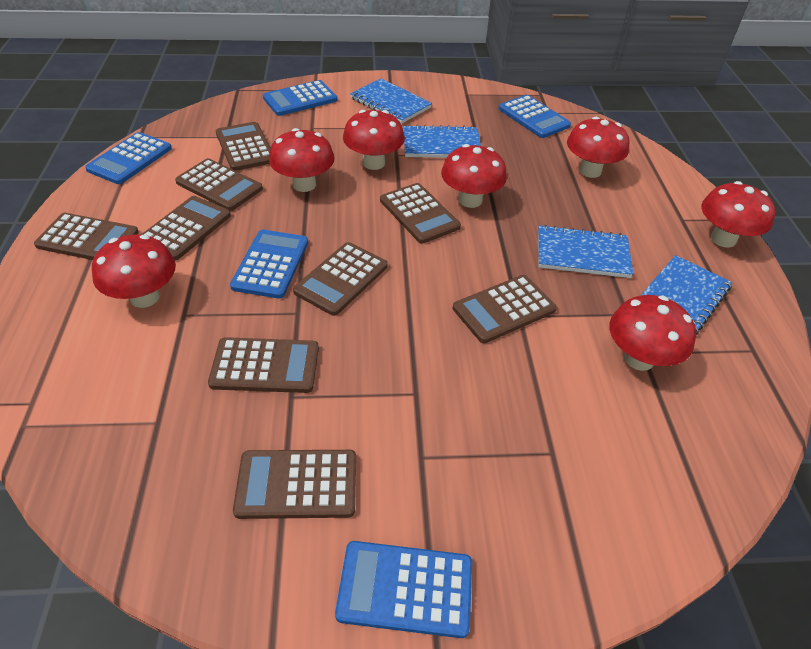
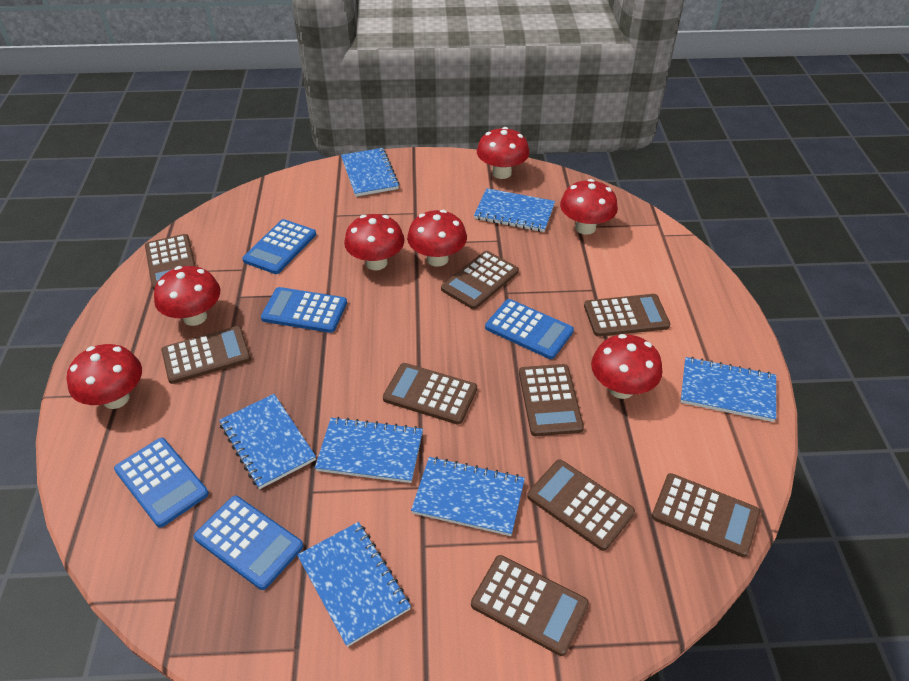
blue notebook: 4 -> 7

